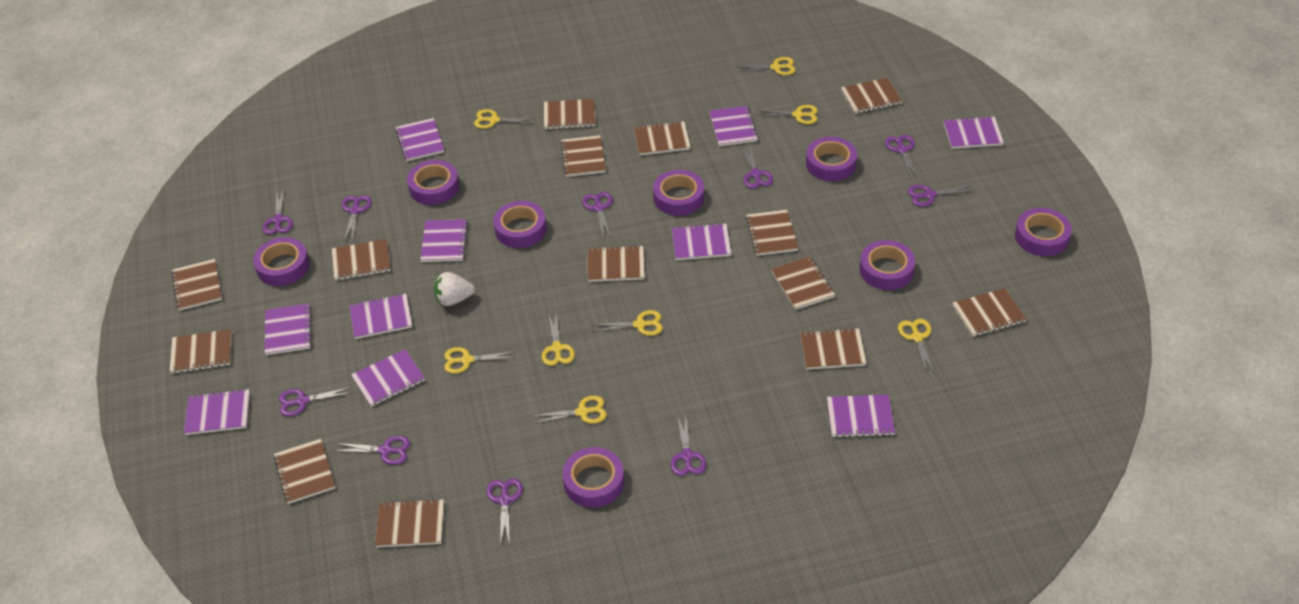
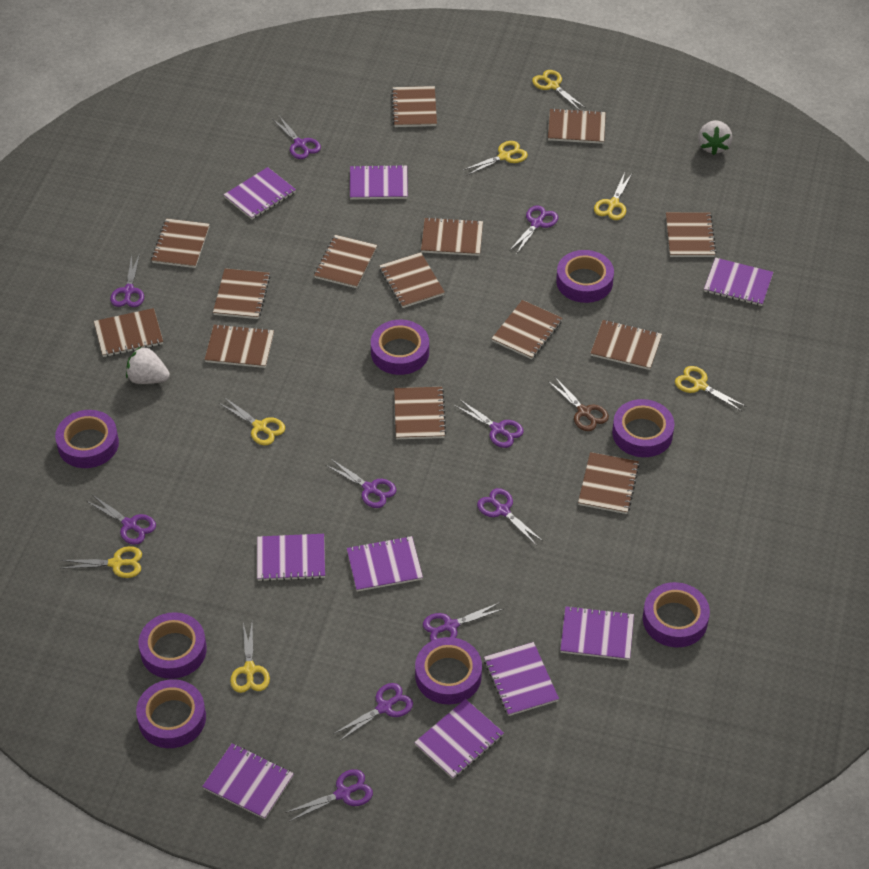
brown scissors: 0 -> 1
purple notebook: 10 -> 9
white strawberry: 1 -> 2
yellow scissors: 8 -> 7

